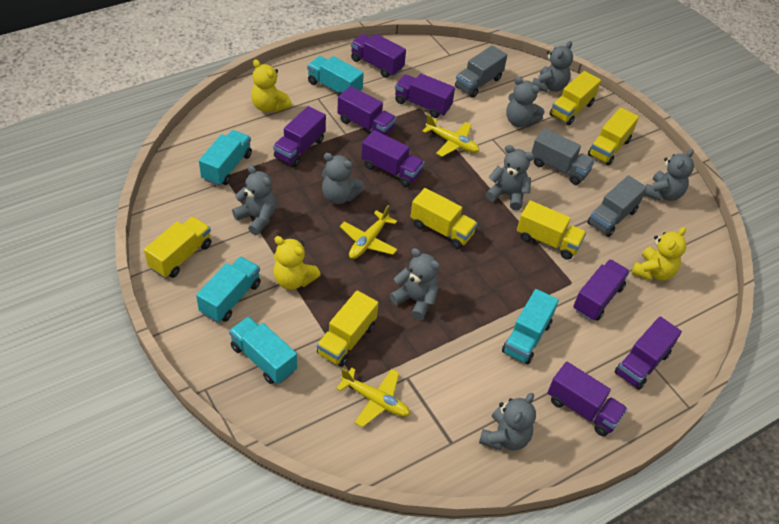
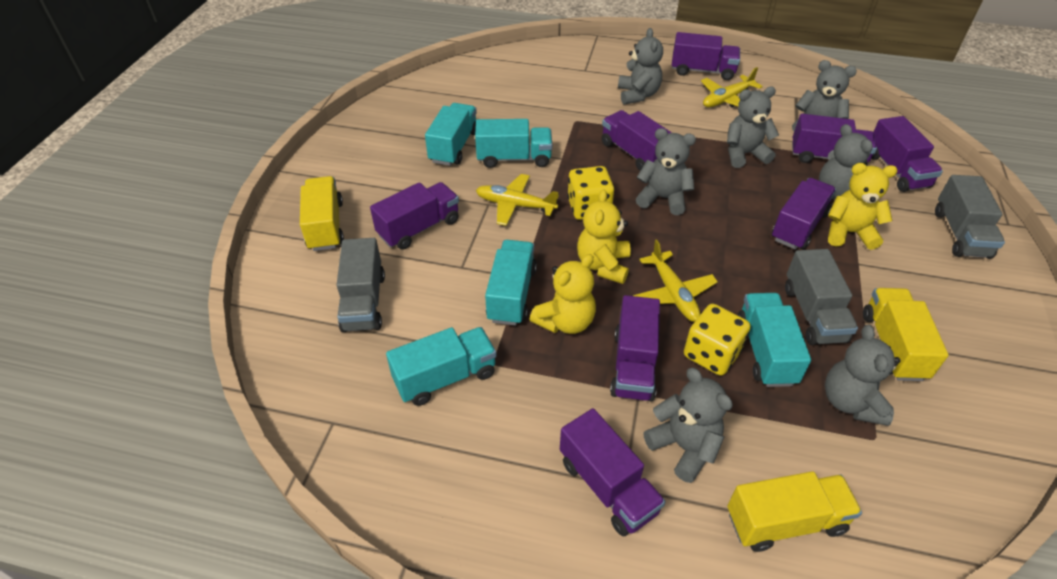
grey teddy bear: 8 -> 7
yellow dice: 0 -> 2
yellow truck: 6 -> 3

